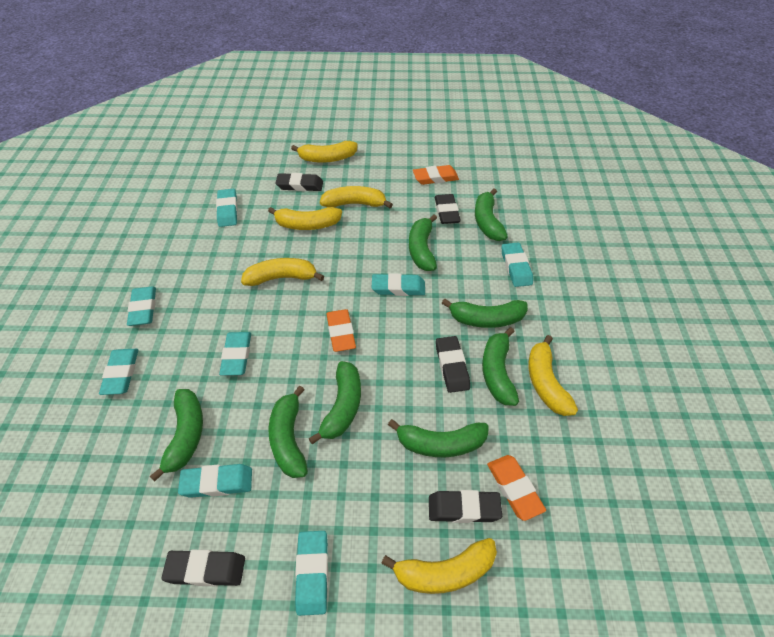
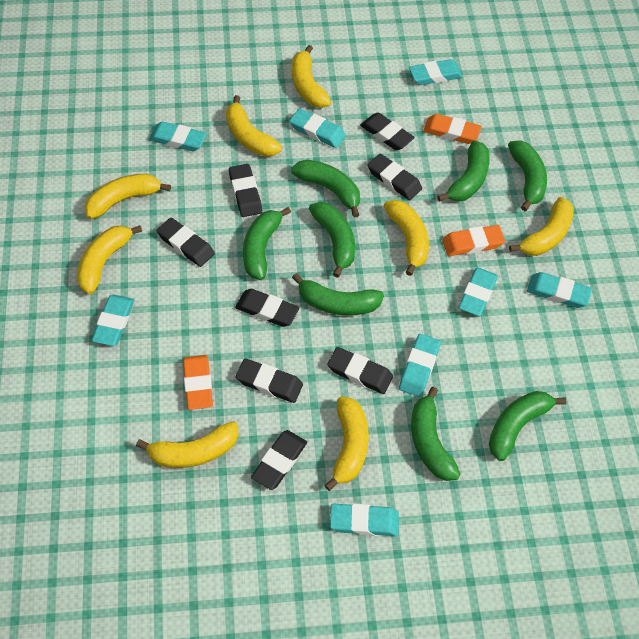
black eraser: 5 -> 8
yellow banana: 6 -> 8

